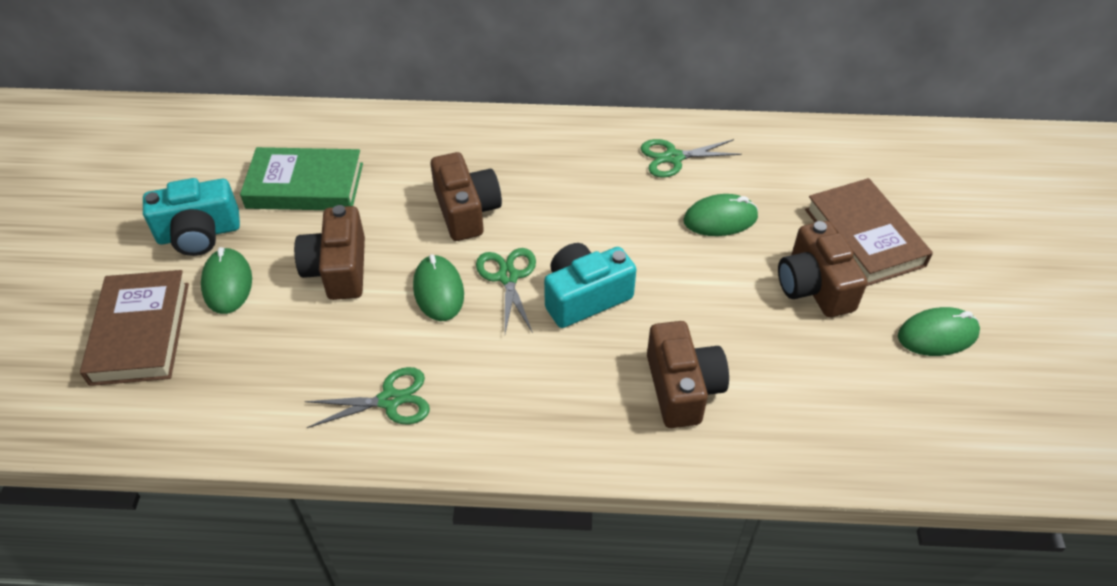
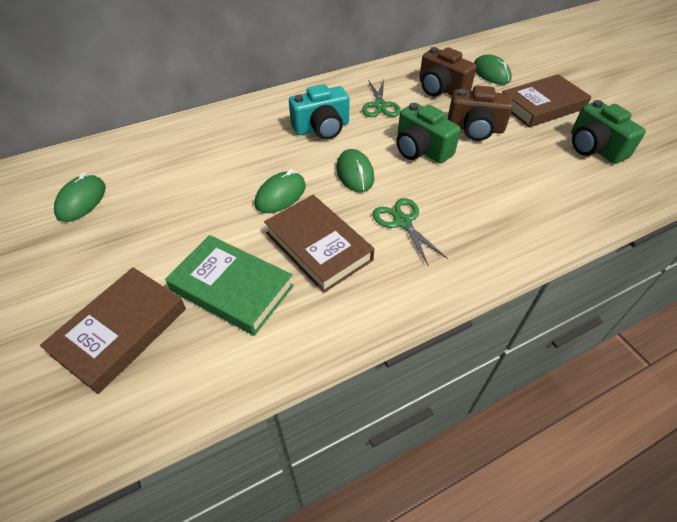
brown book: 2 -> 3
brown camera: 4 -> 2
green camera: 0 -> 2
green scissors: 3 -> 2
turquoise camera: 2 -> 1

